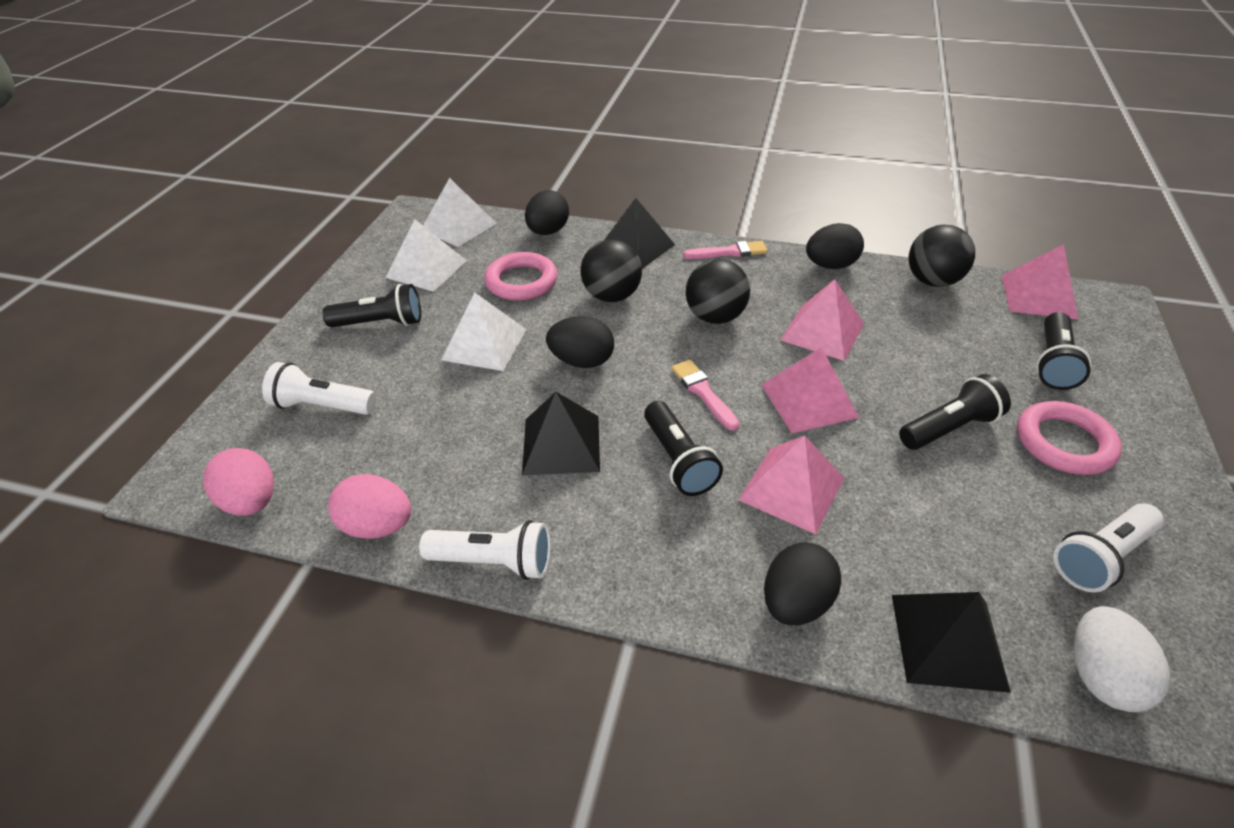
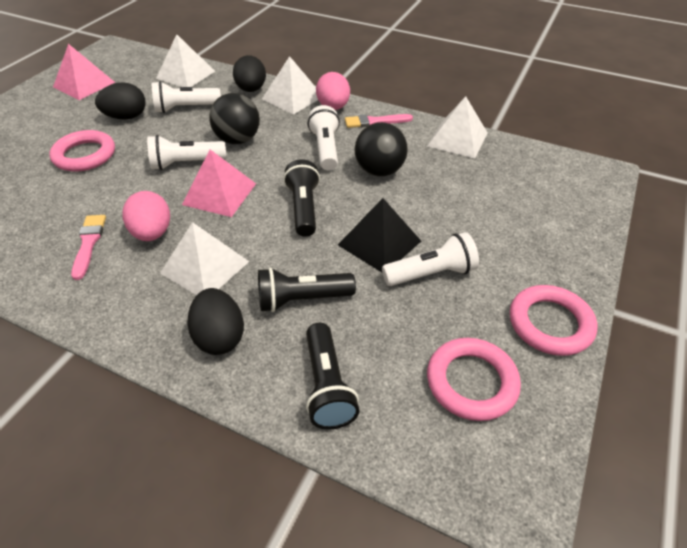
black ball: 3 -> 2
black egg: 4 -> 3
black flashlight: 4 -> 3
black pyramid: 3 -> 1
pink pyramid: 4 -> 2
pink ring: 2 -> 3
white egg: 1 -> 0
white flashlight: 3 -> 4
white pyramid: 3 -> 4

